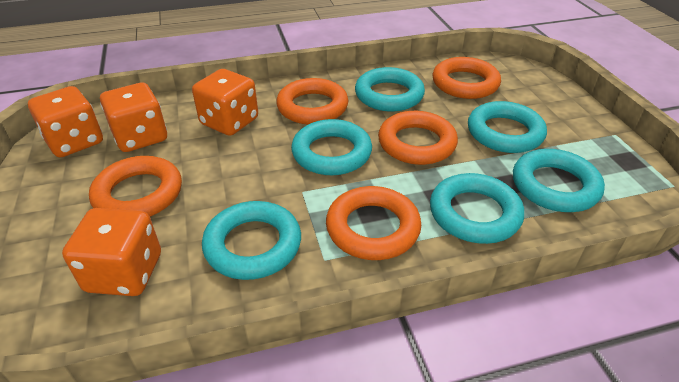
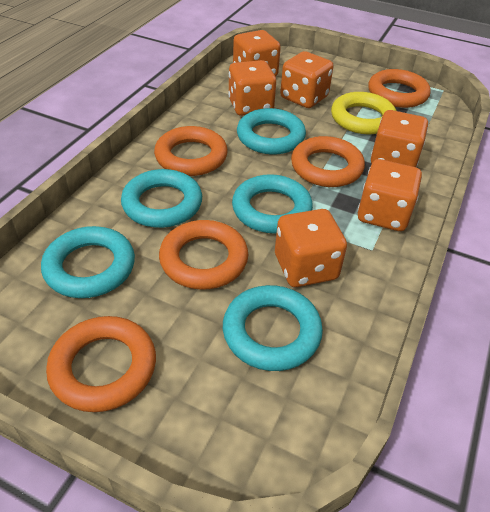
orange dice: 4 -> 6
turquoise ring: 6 -> 5
yellow ring: 0 -> 1

